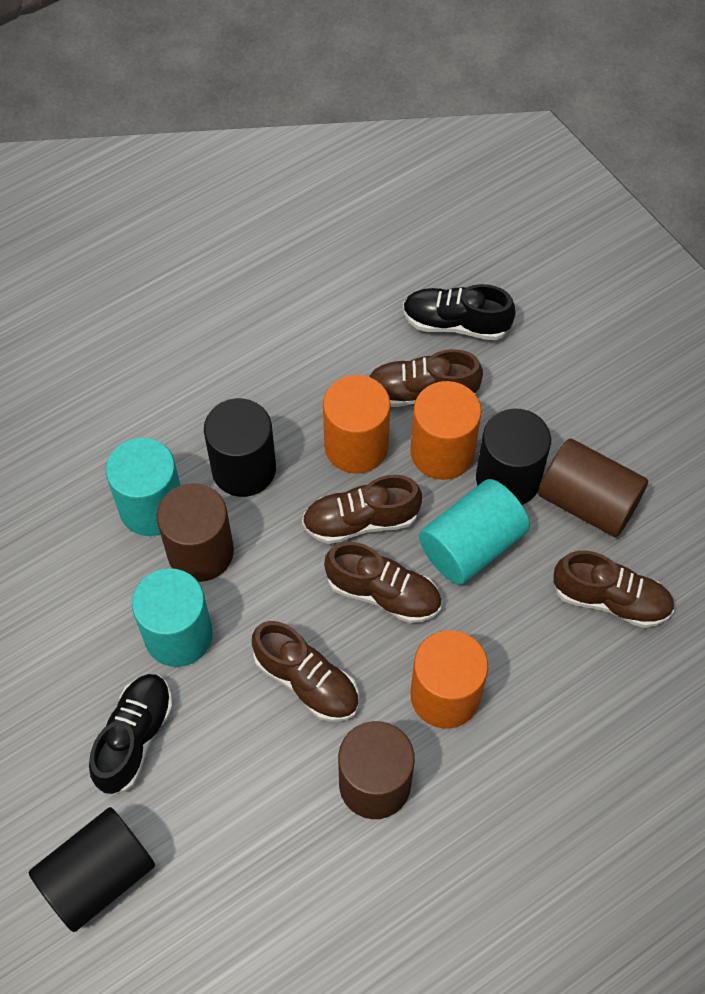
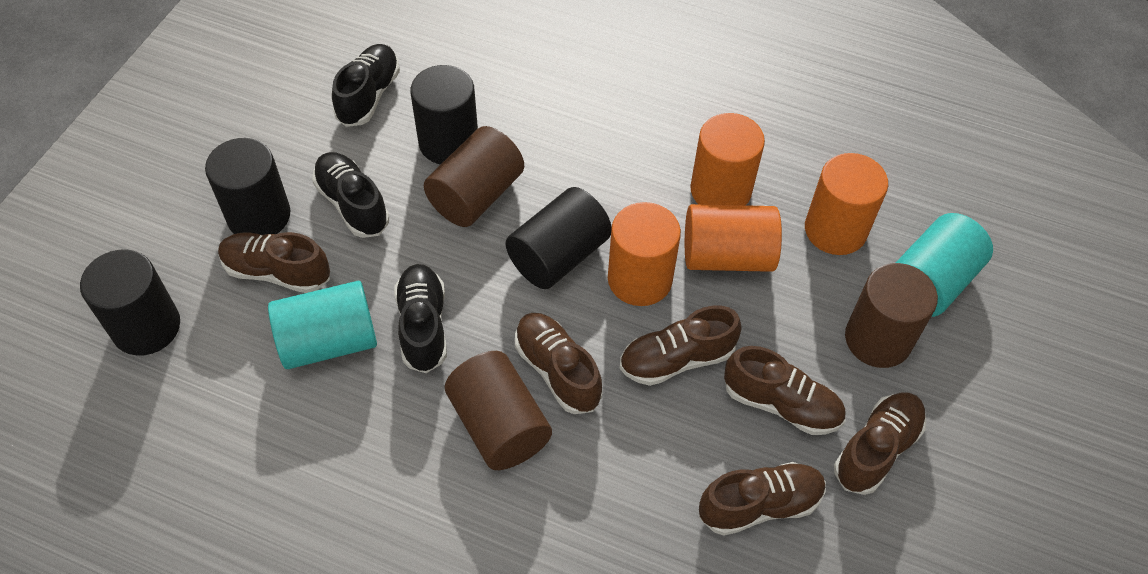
black cylinder: 3 -> 4
black shoe: 2 -> 3
brown shoe: 5 -> 6
orange cylinder: 3 -> 4
turquoise cylinder: 3 -> 2

